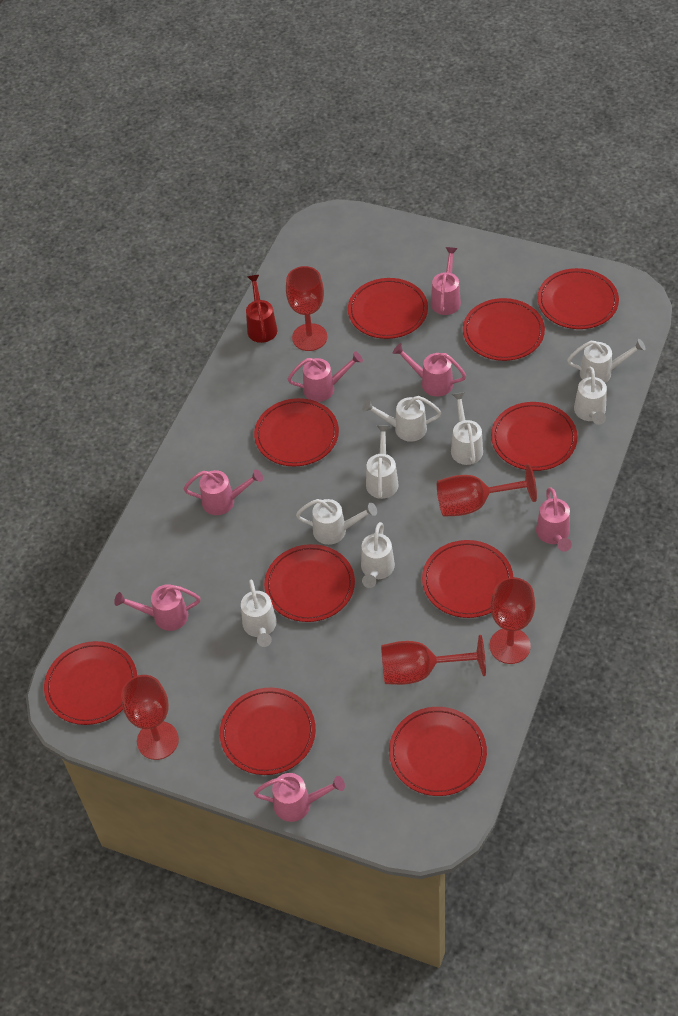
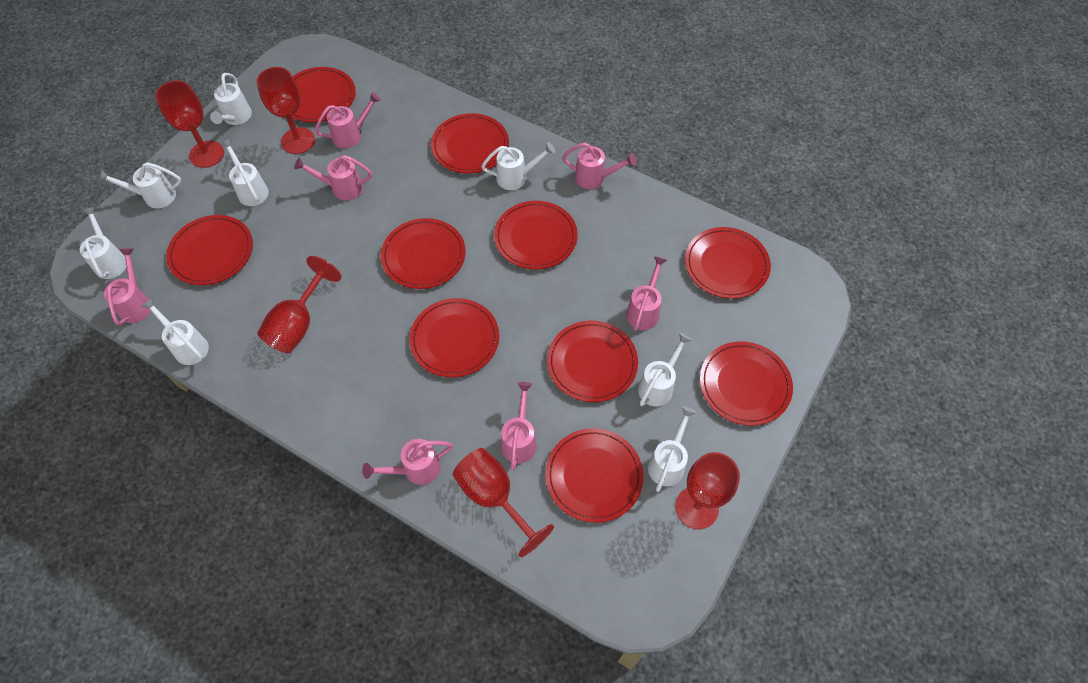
red watering can: 1 -> 0

